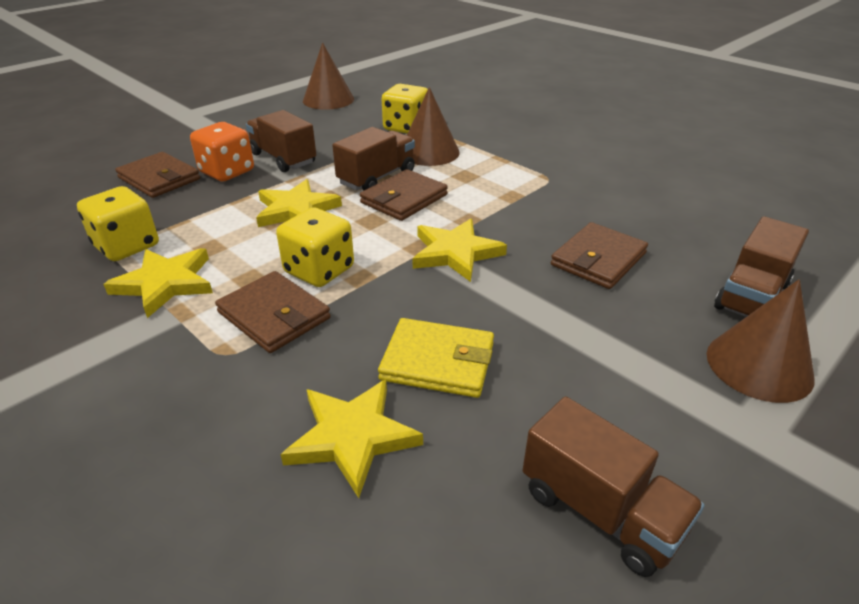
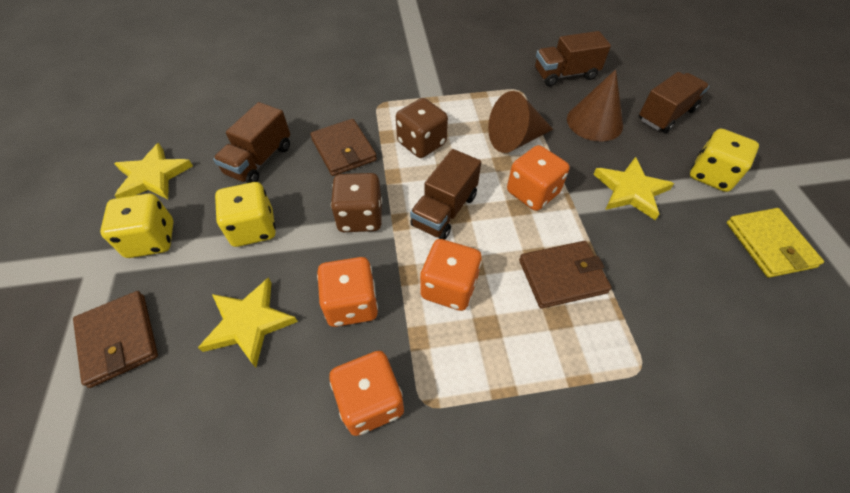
brown cone: 3 -> 2
brown dice: 0 -> 2
brown wallet: 4 -> 3
orange dice: 1 -> 4
yellow star: 4 -> 3

